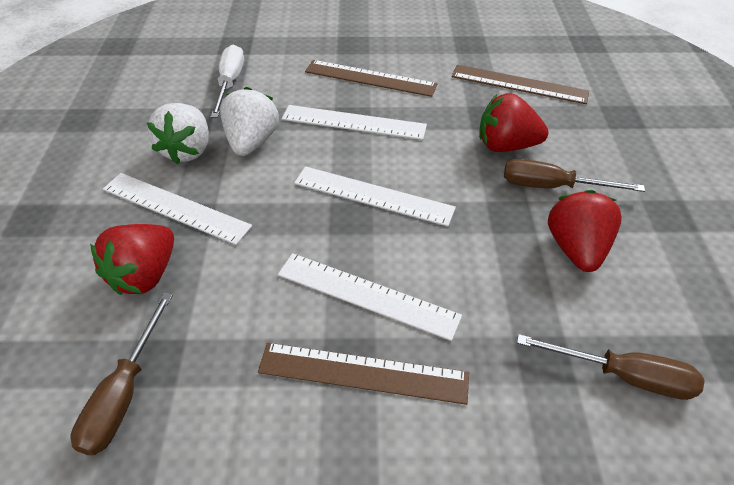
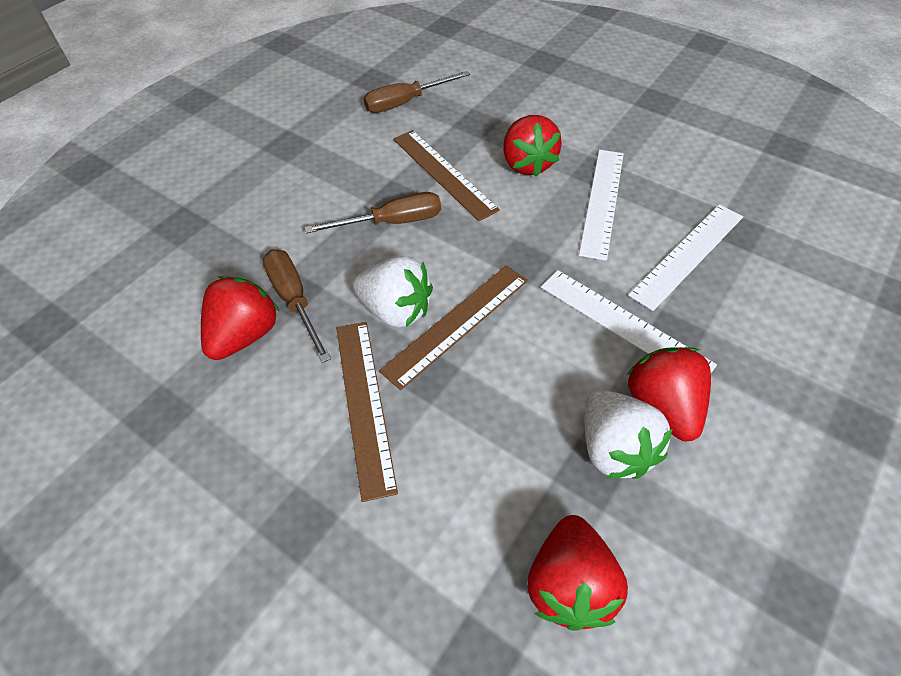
red strawberry: 3 -> 4
white ruler: 4 -> 3
white screwdriver: 1 -> 0

